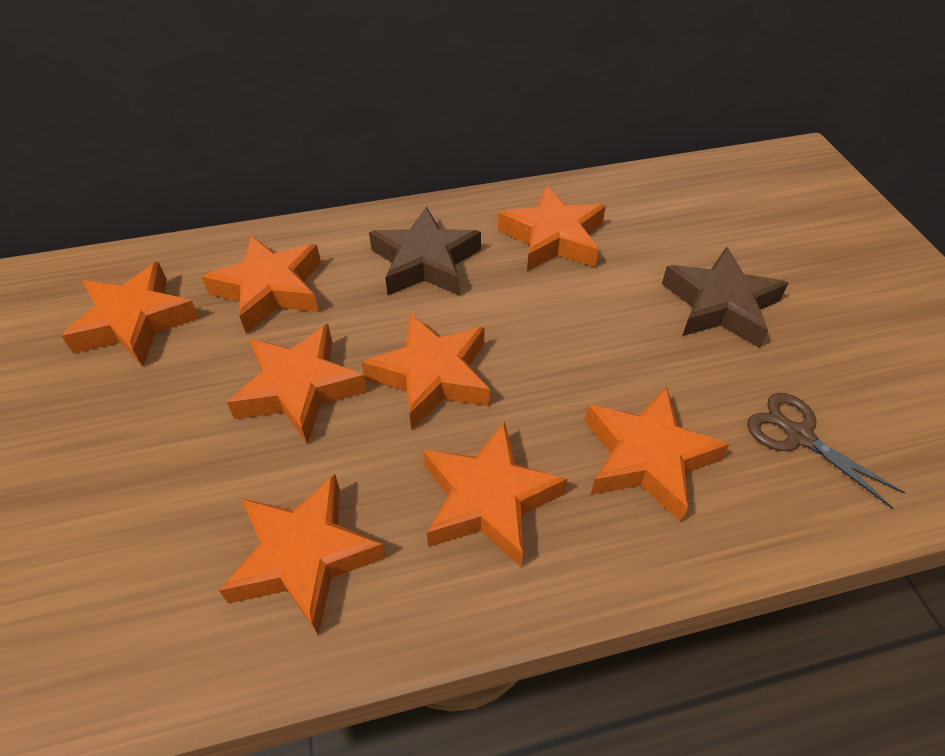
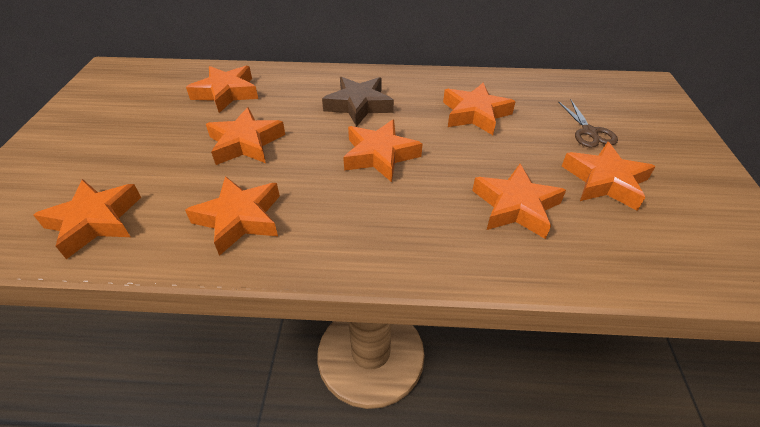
brown star: 2 -> 1

